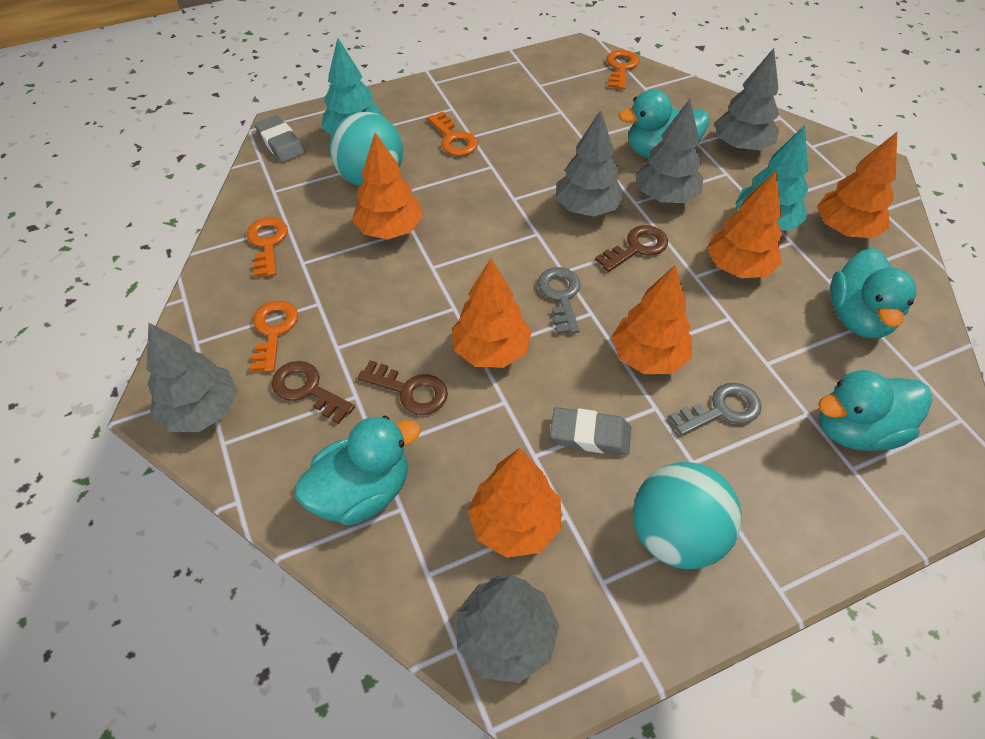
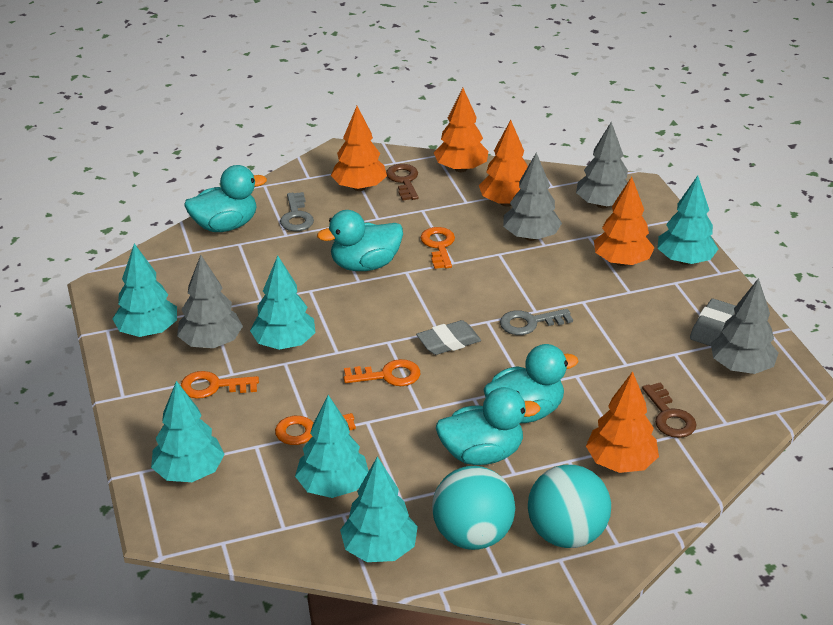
brown key: 3 -> 2
grey tree: 5 -> 4
orange tree: 6 -> 5
turquoise tree: 2 -> 6

